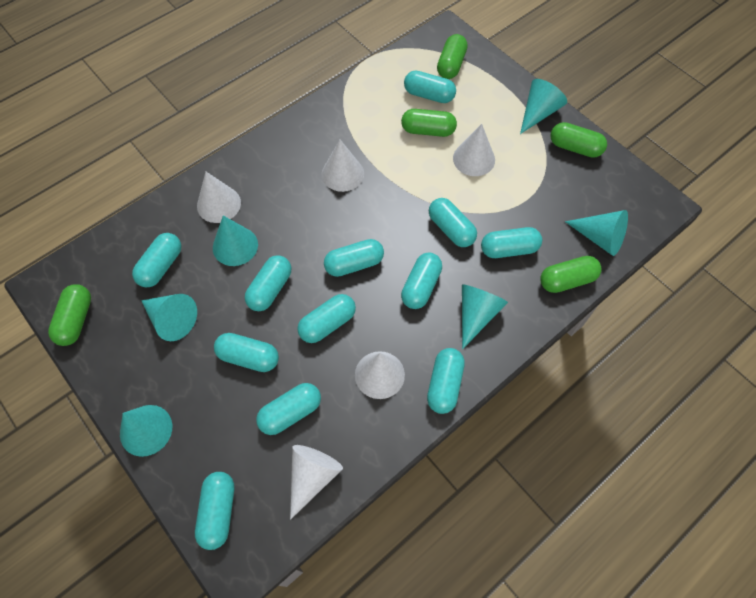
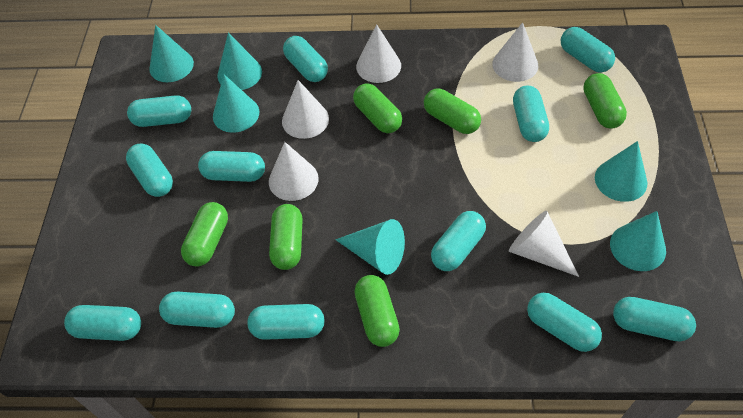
green capsule: 5 -> 6

